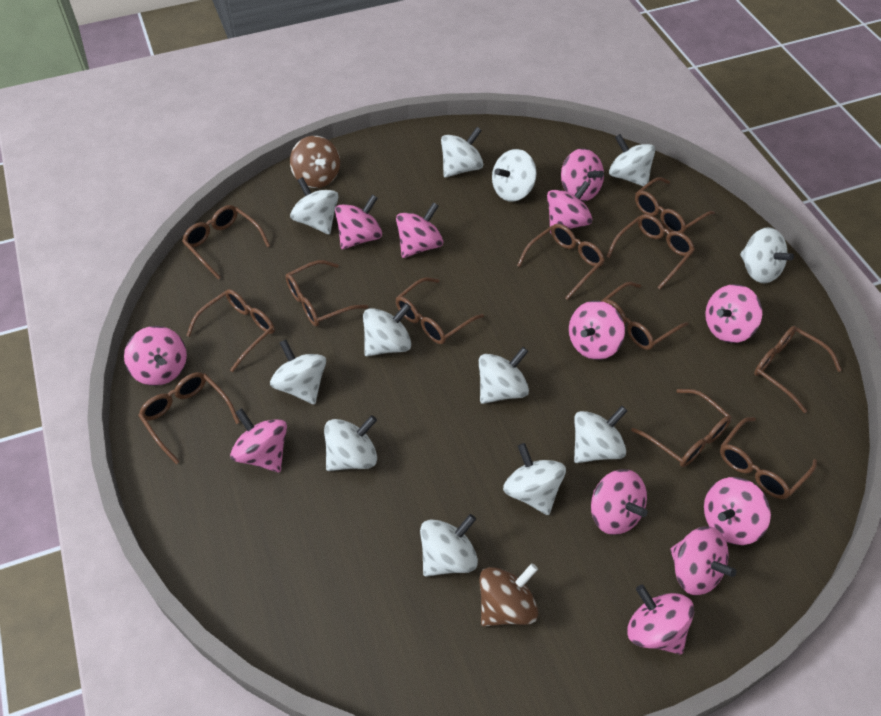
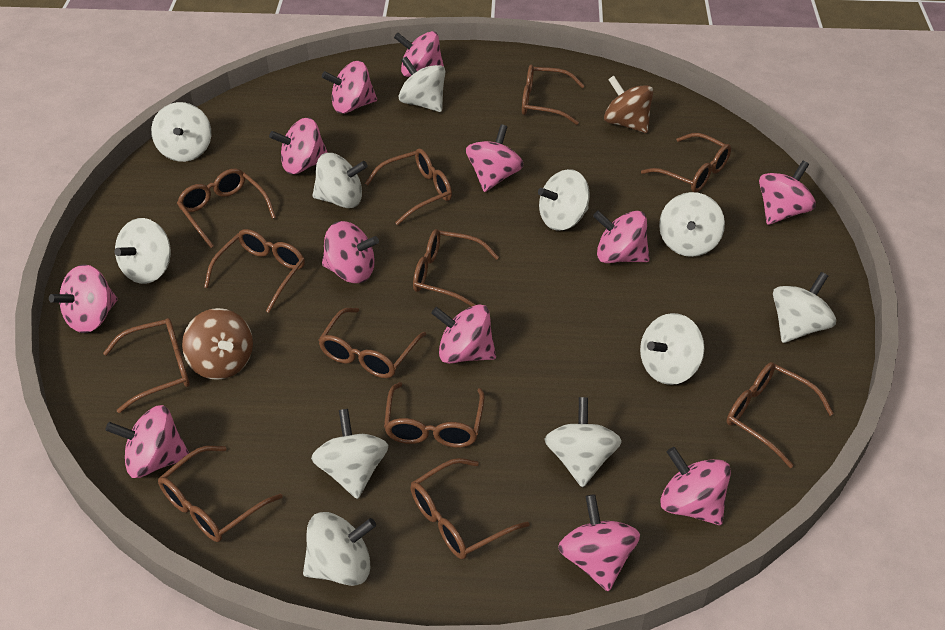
white spinning top: 12 -> 11

